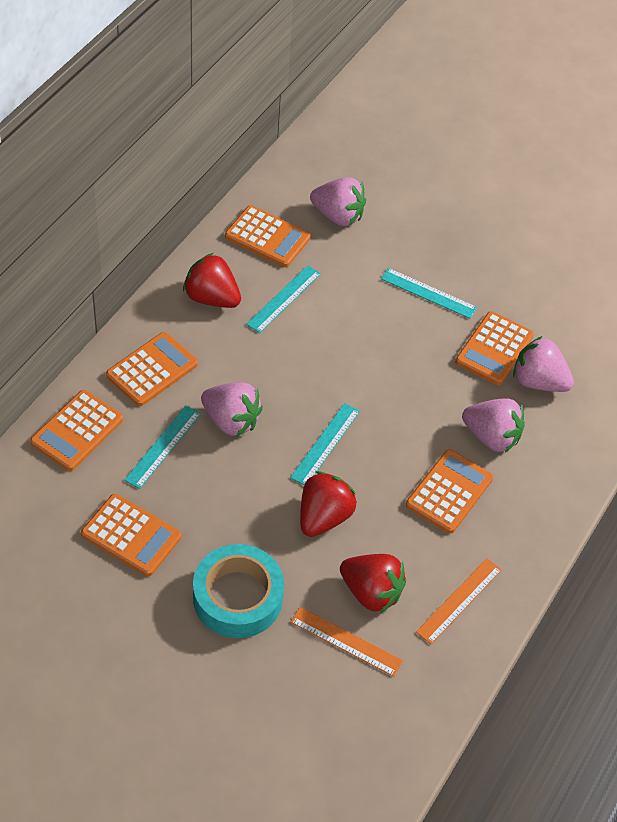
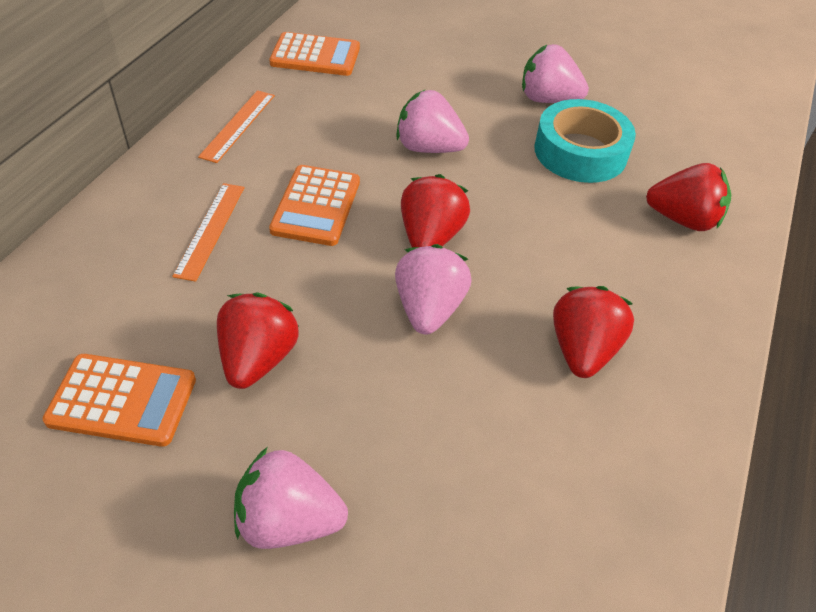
orange calculator: 6 -> 3
red strawberry: 3 -> 4
turquoise ruler: 4 -> 0

